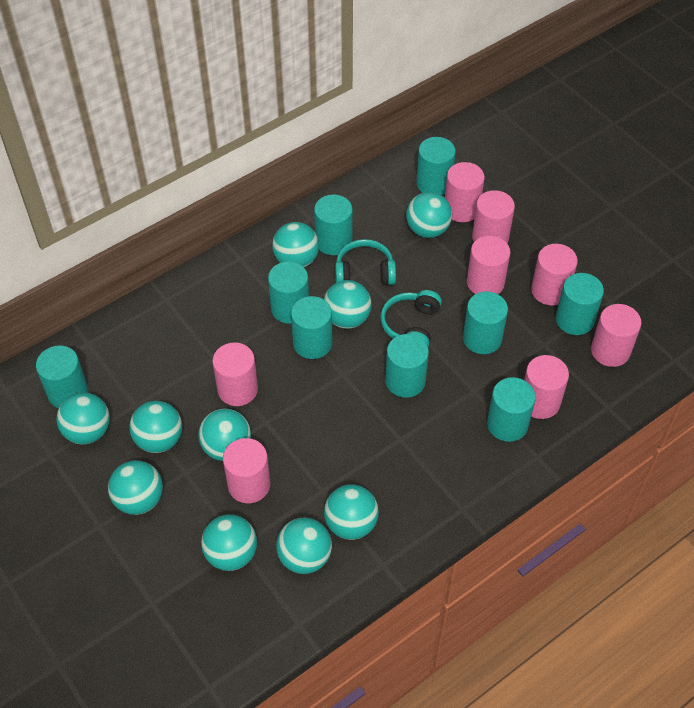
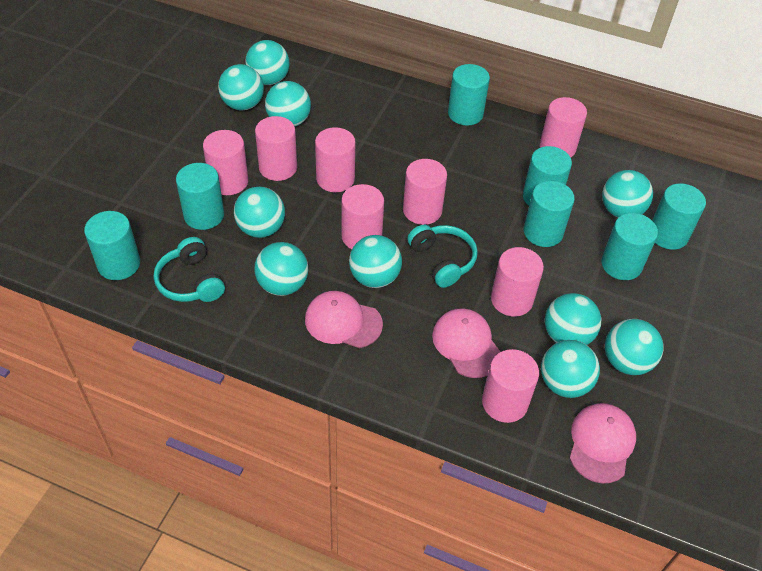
pink cap: 0 -> 3
turquoise cylinder: 9 -> 7

